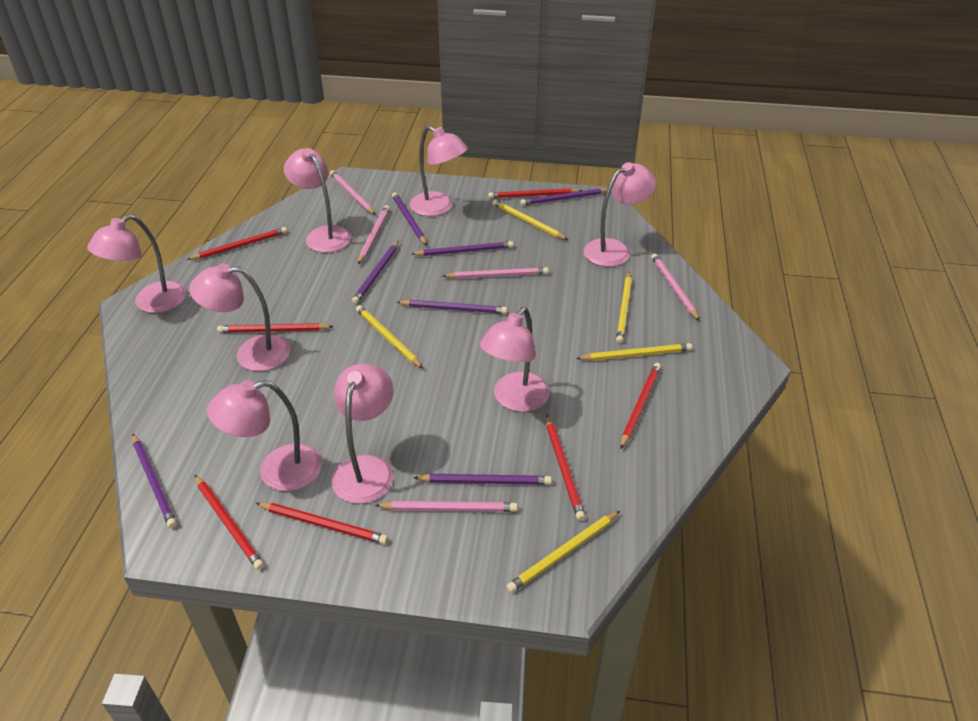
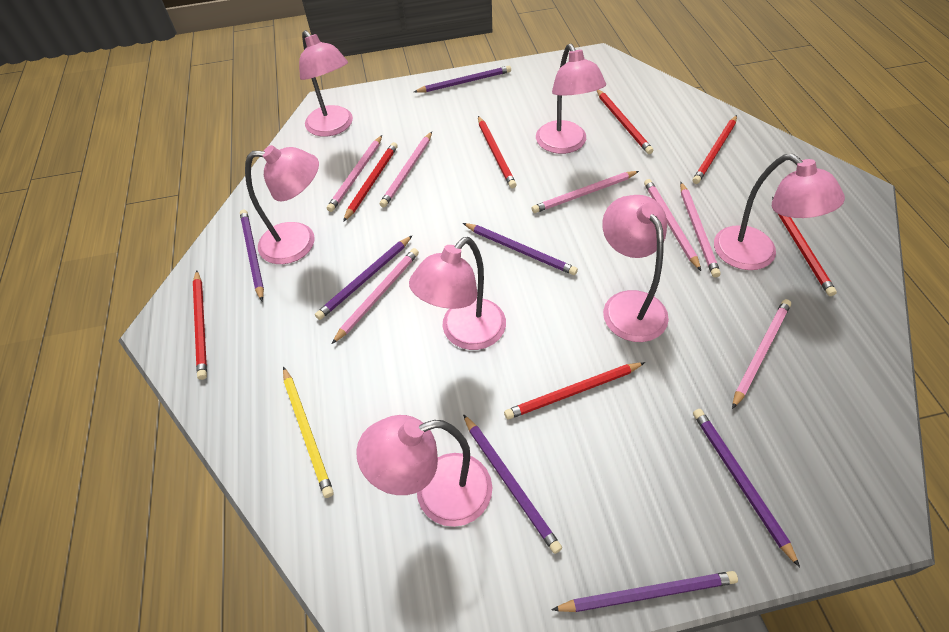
pink lamp: 8 -> 7
pink pencil: 5 -> 7
yellow pencil: 5 -> 1

